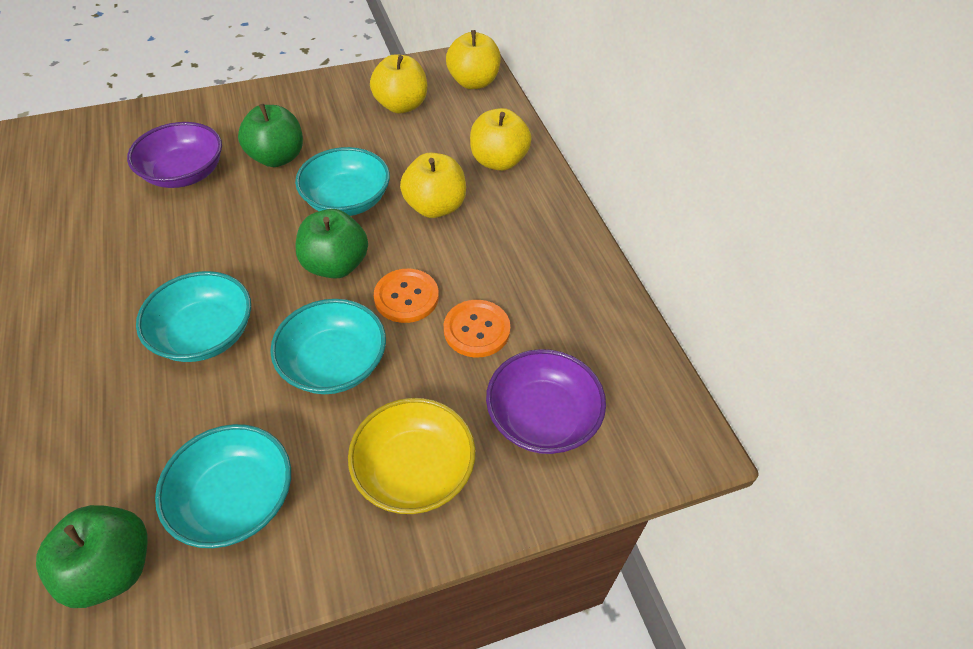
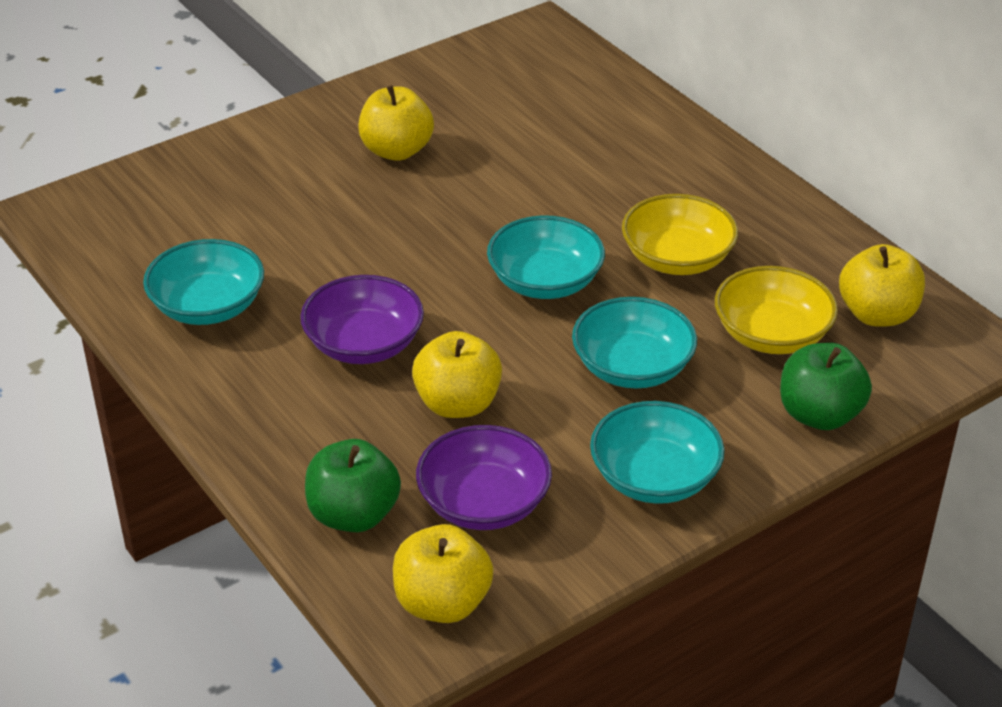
green apple: 3 -> 2
orange button: 2 -> 0
yellow bowl: 1 -> 2

